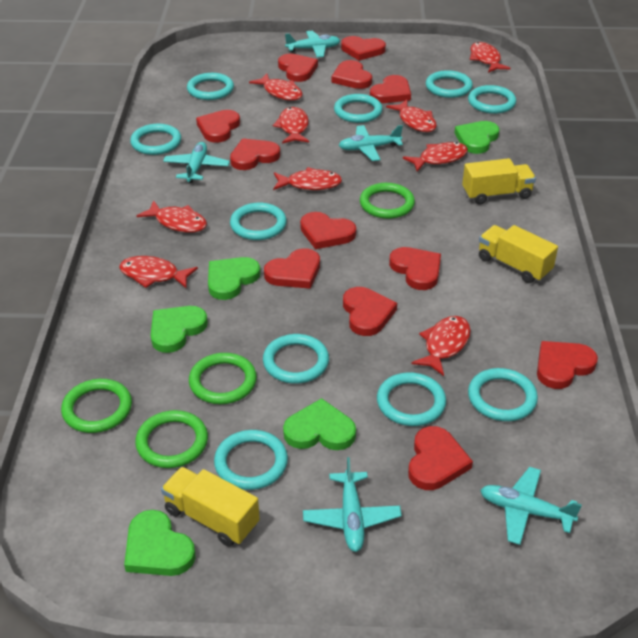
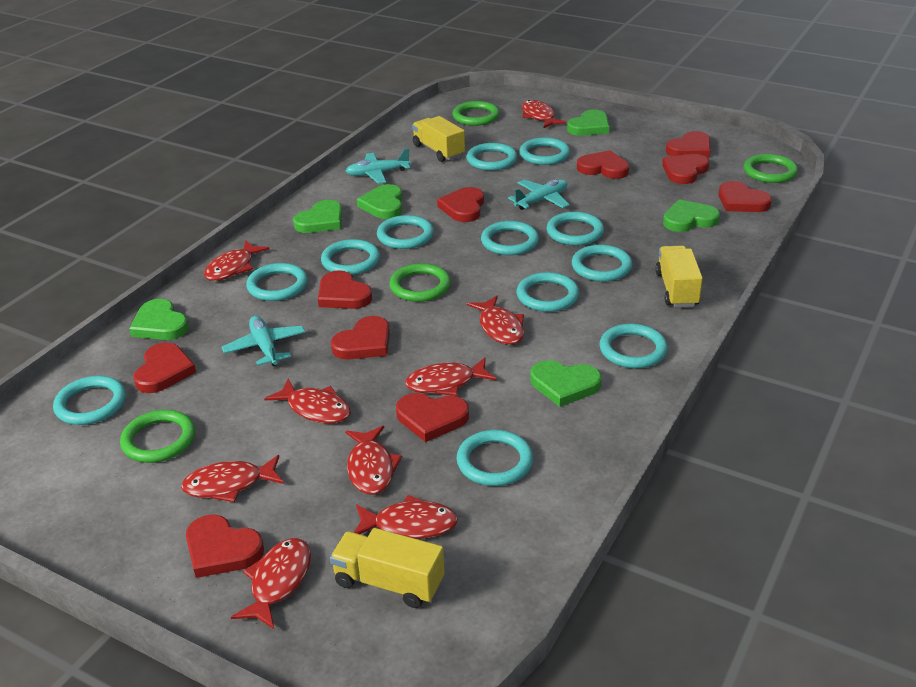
green heart: 5 -> 6
red heart: 12 -> 10
turquoise plane: 5 -> 3
turquoise ring: 10 -> 12

